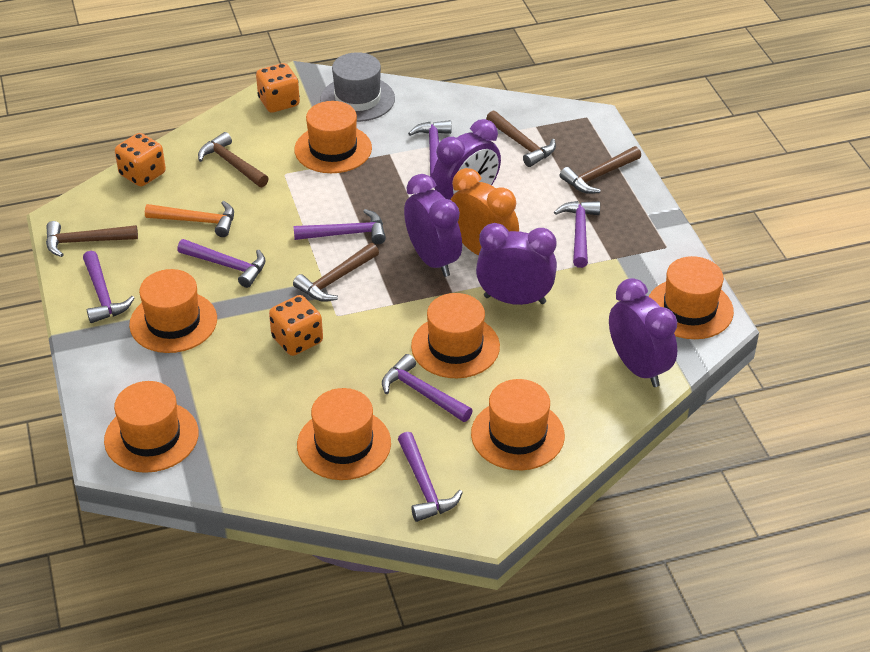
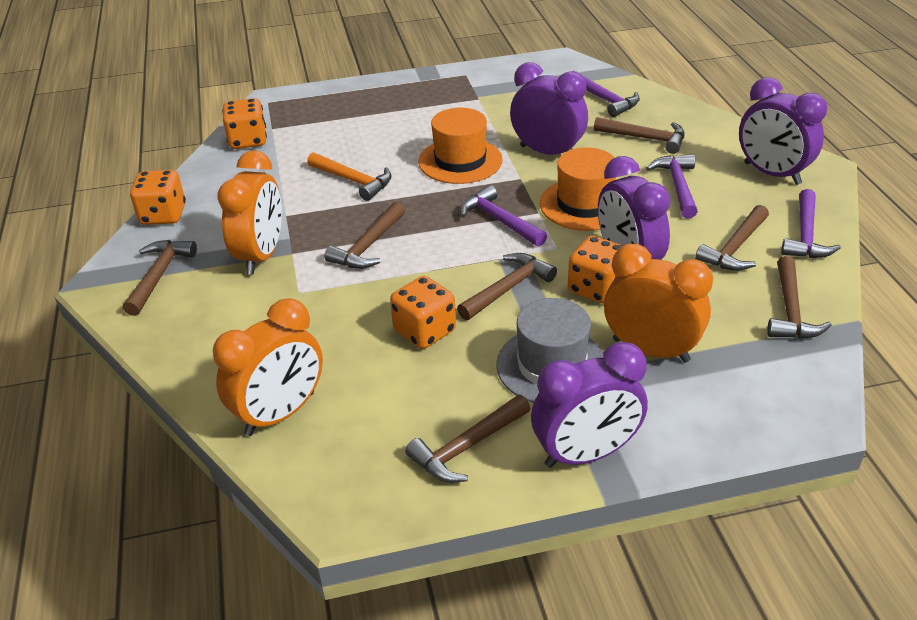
brown hammer: 5 -> 7
orange clock: 1 -> 3
orange dice: 3 -> 4
orange hat: 7 -> 2
purple hammer: 7 -> 4

